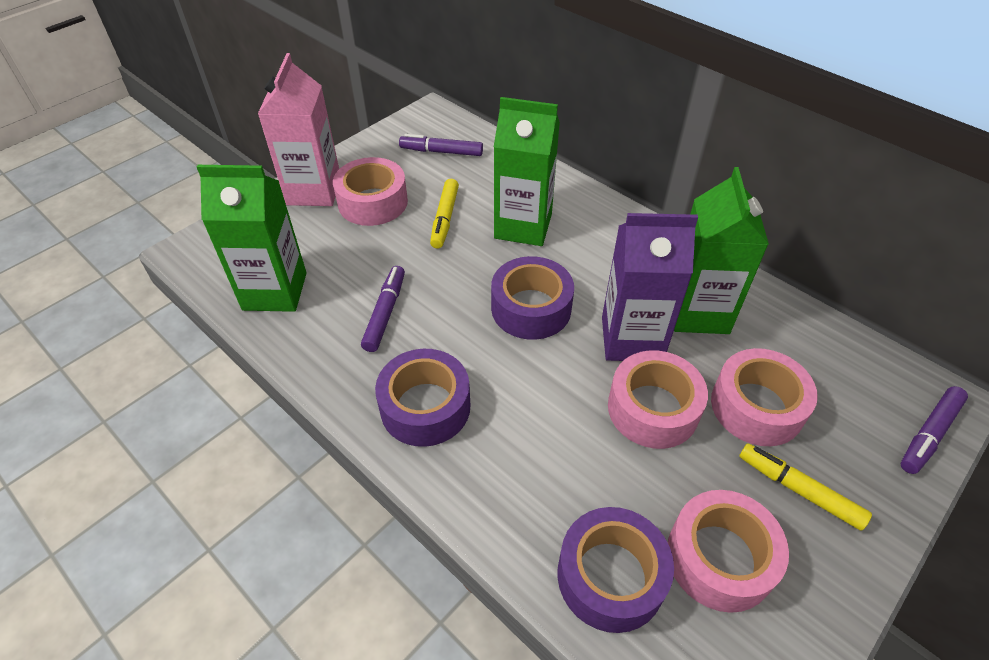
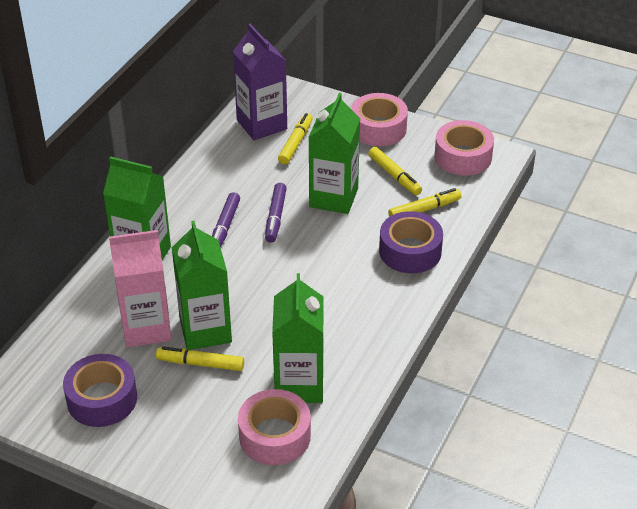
green carton: 3 -> 4
pink tape: 4 -> 3
purple marker: 3 -> 2
purple tape: 3 -> 2
yellow marker: 2 -> 4

